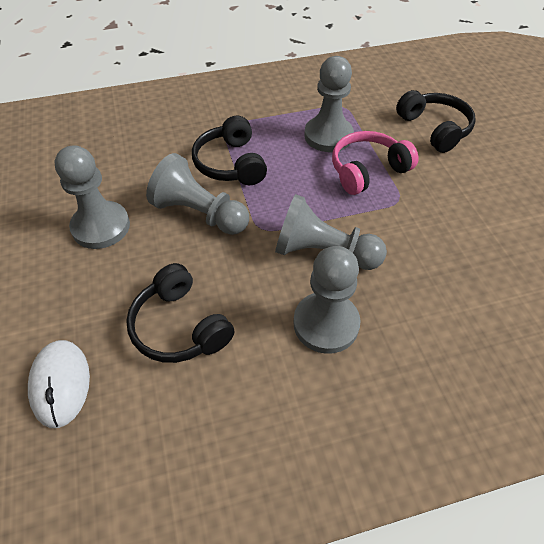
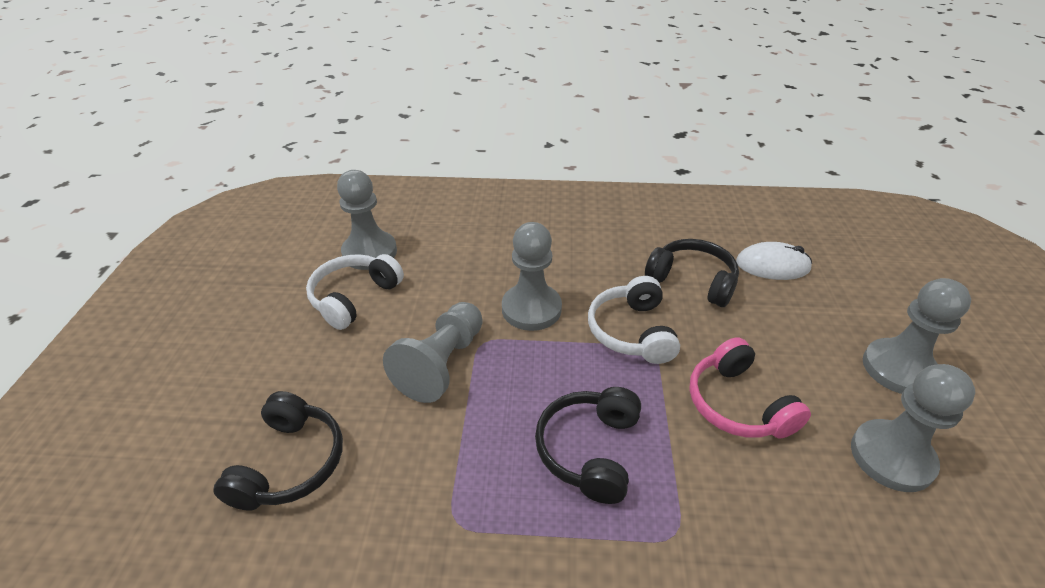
white headphones: 0 -> 2

